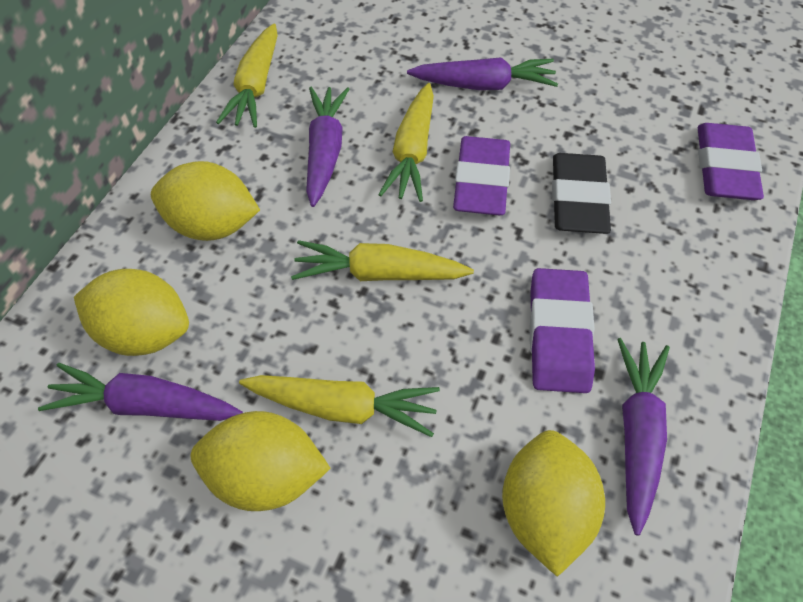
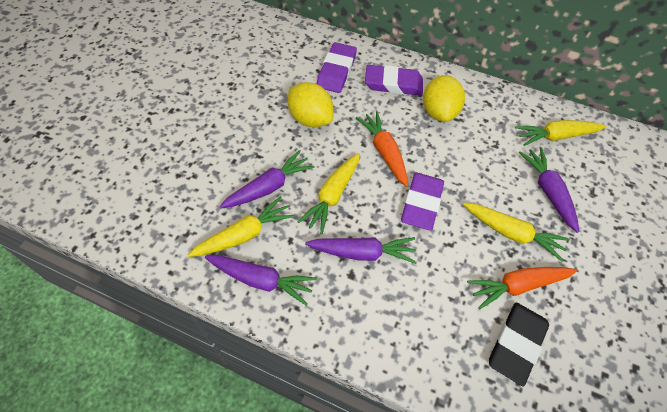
orange carrot: 0 -> 2
yellow lemon: 4 -> 2

